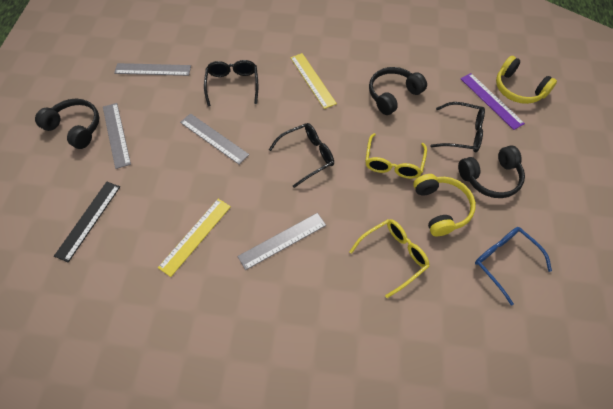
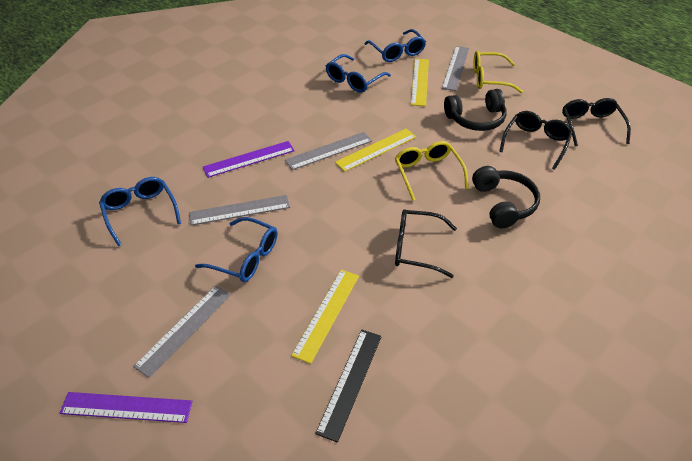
black headphones: 3 -> 2
blue glasses: 1 -> 4
purple ruler: 1 -> 2
yellow headphones: 2 -> 0
yellow ruler: 2 -> 3

